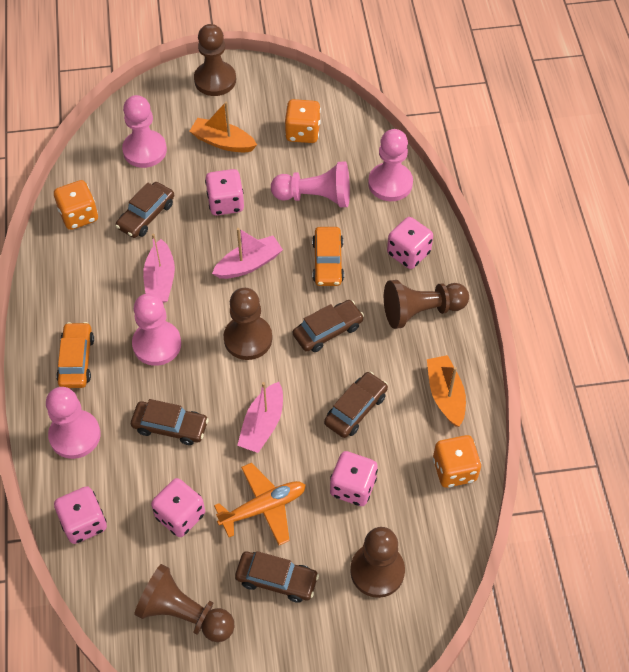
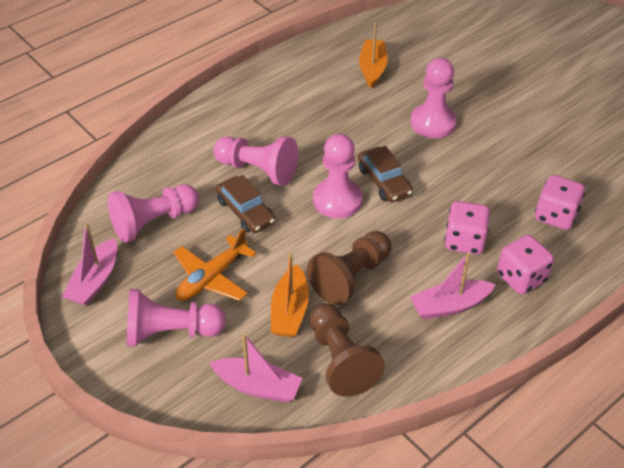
brown car: 5 -> 2
brown pawn: 5 -> 2
orange car: 2 -> 0
orange dice: 3 -> 0
pink dice: 5 -> 3

